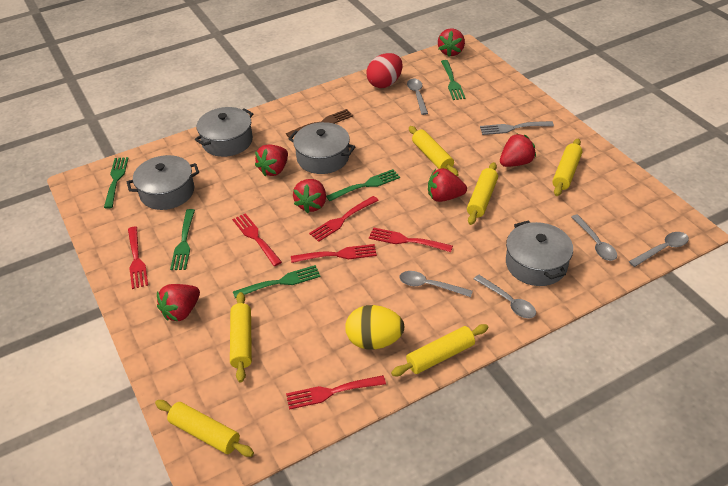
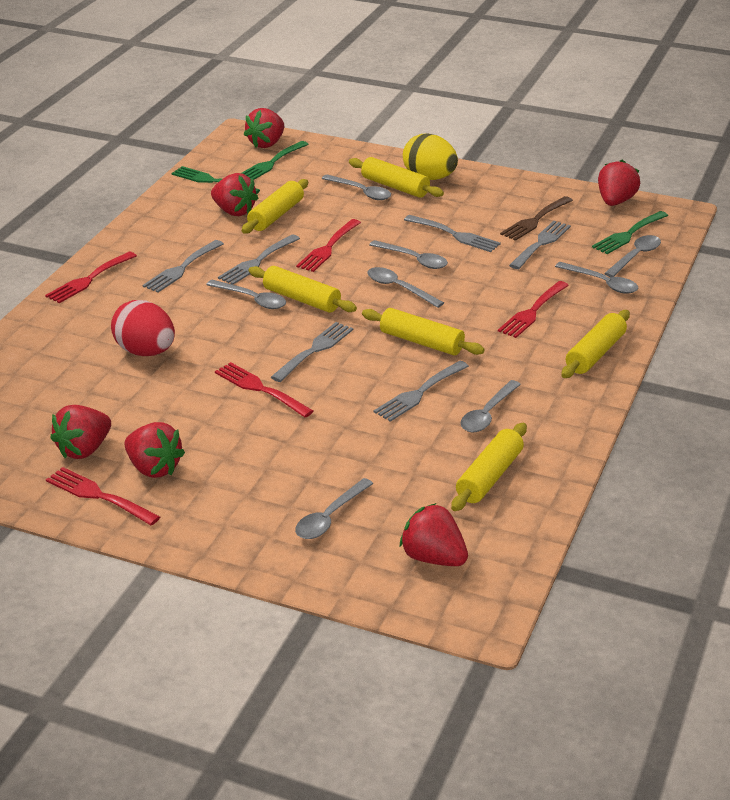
green fork: 5 -> 3
grey fork: 1 -> 6
grey pot: 4 -> 0
grey spoon: 5 -> 8
red fork: 6 -> 5

